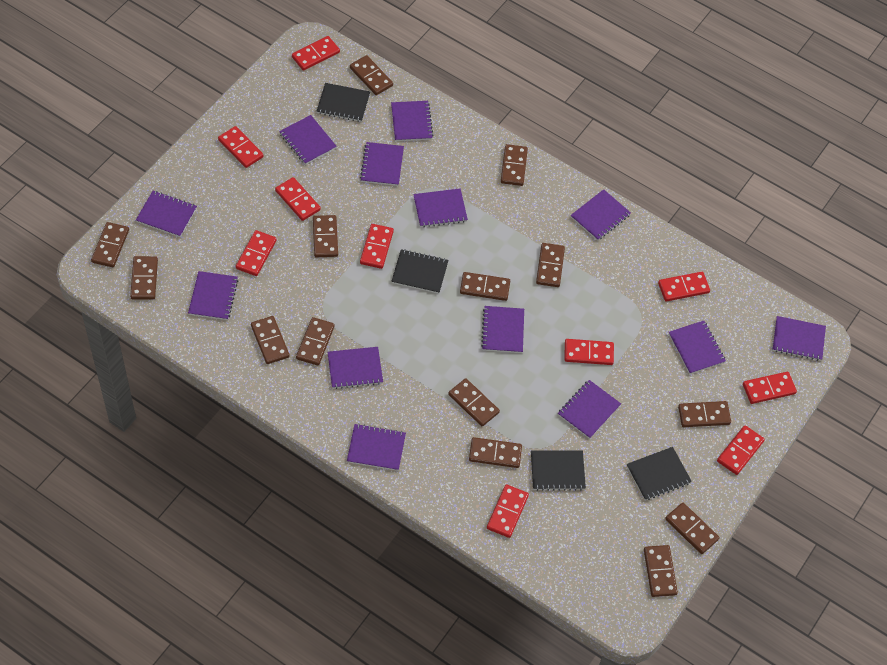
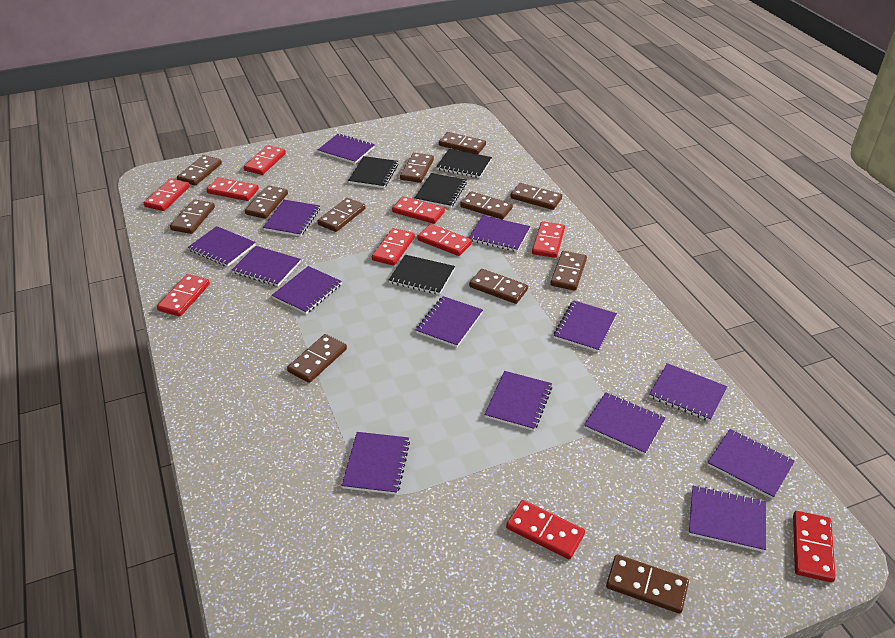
brown domino: 14 -> 12
purple notebook: 13 -> 14

